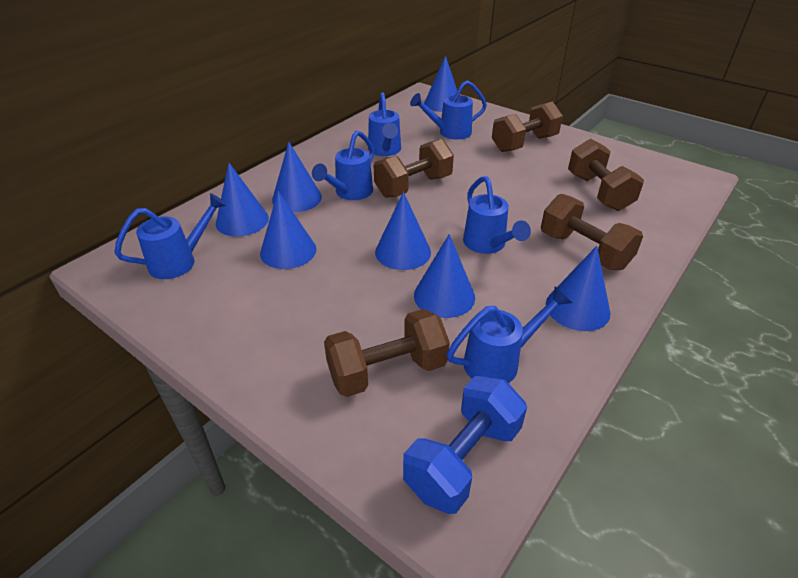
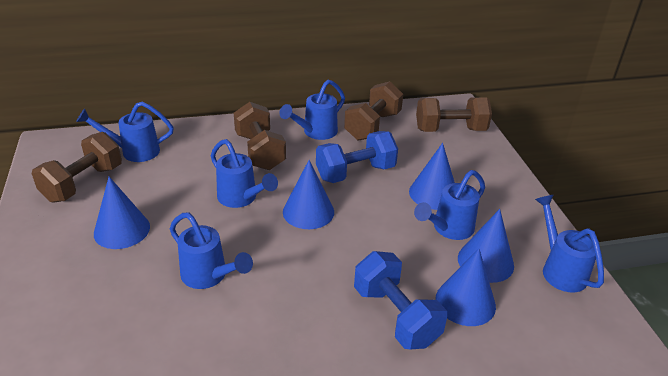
blue cone: 7 -> 5
blue dumbbell: 1 -> 2
brown dumbbell: 5 -> 4

